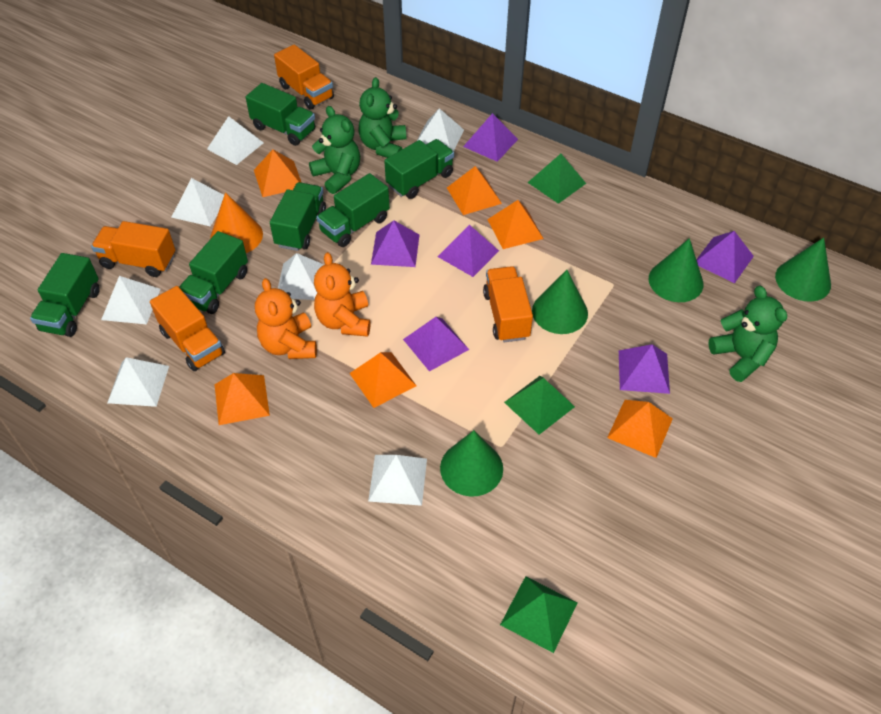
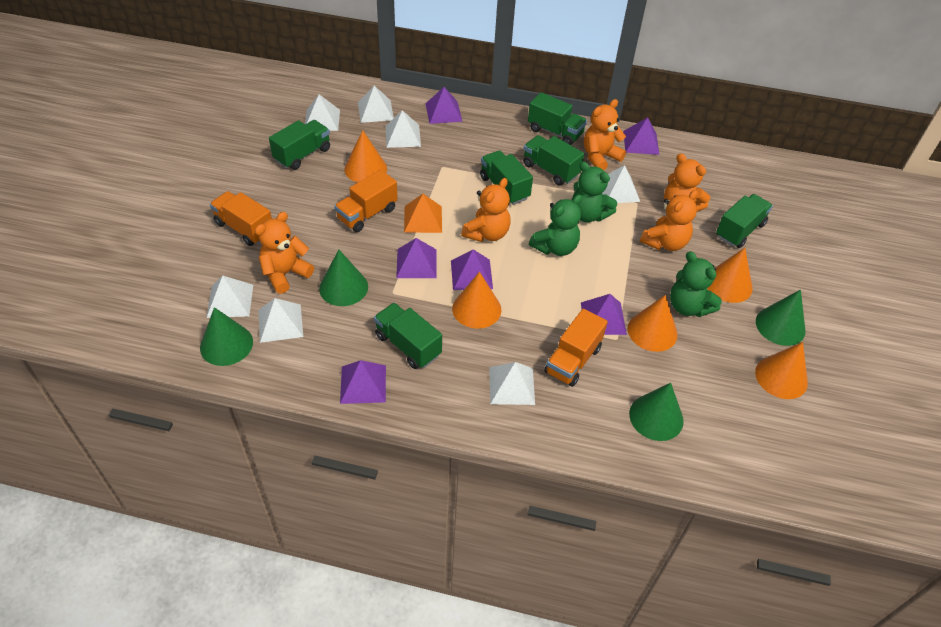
green pyramid: 3 -> 0
orange cone: 1 -> 5
orange pyramid: 6 -> 1
orange teddy bear: 2 -> 5
orange truck: 4 -> 3

